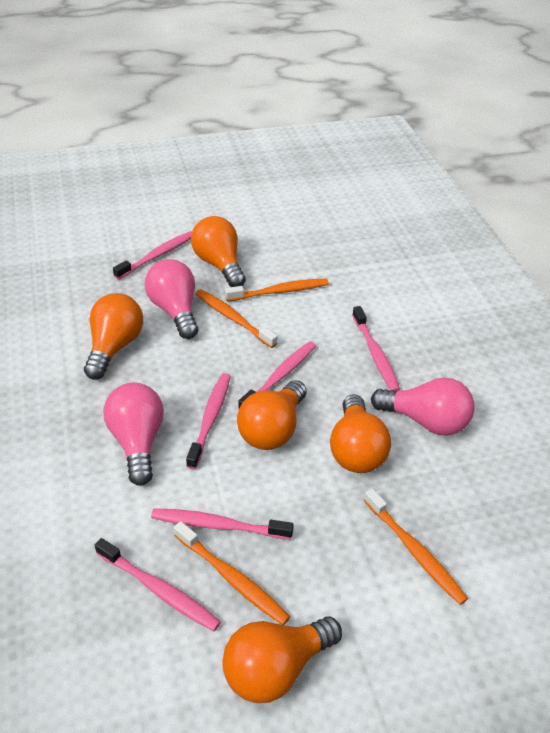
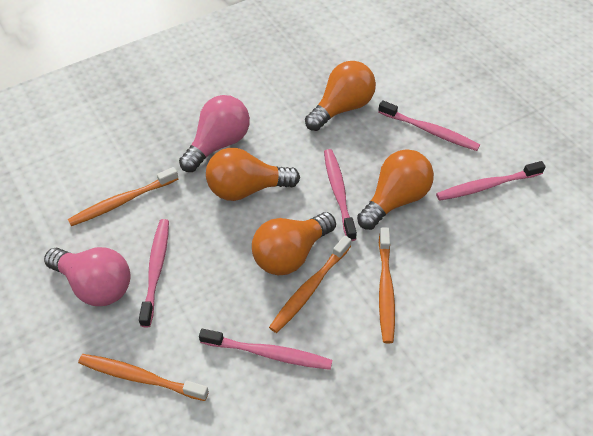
orange light bulb: 5 -> 4
pink light bulb: 3 -> 2
pink toothbrush: 6 -> 5

